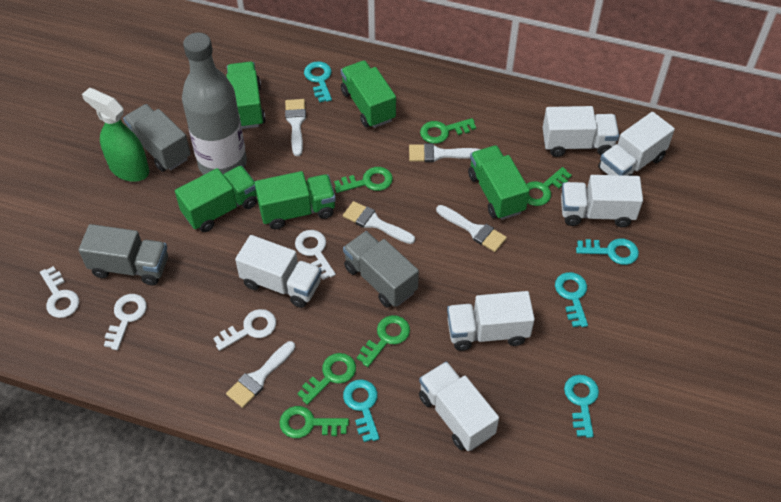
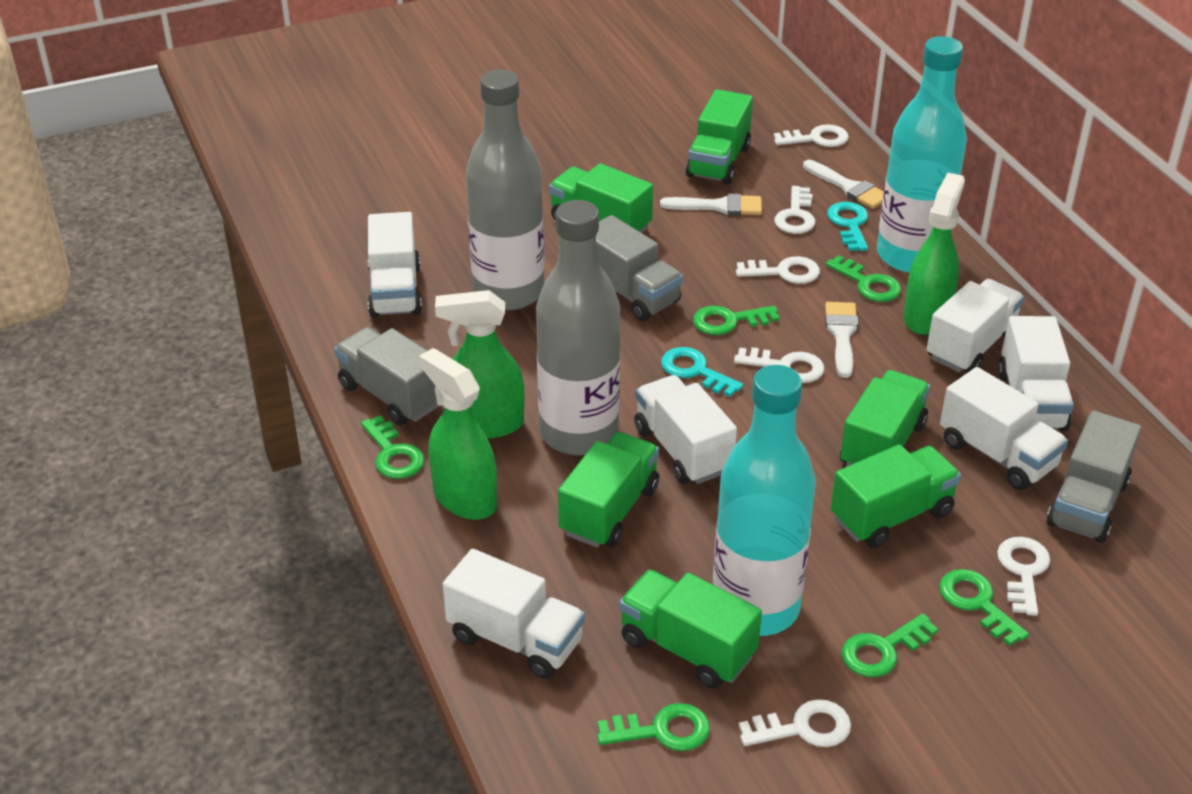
green spray bottle: 1 -> 3
green truck: 5 -> 6
grey bottle: 1 -> 2
turquoise bottle: 0 -> 2
turquoise key: 5 -> 2
white brush: 5 -> 3
white key: 4 -> 6

